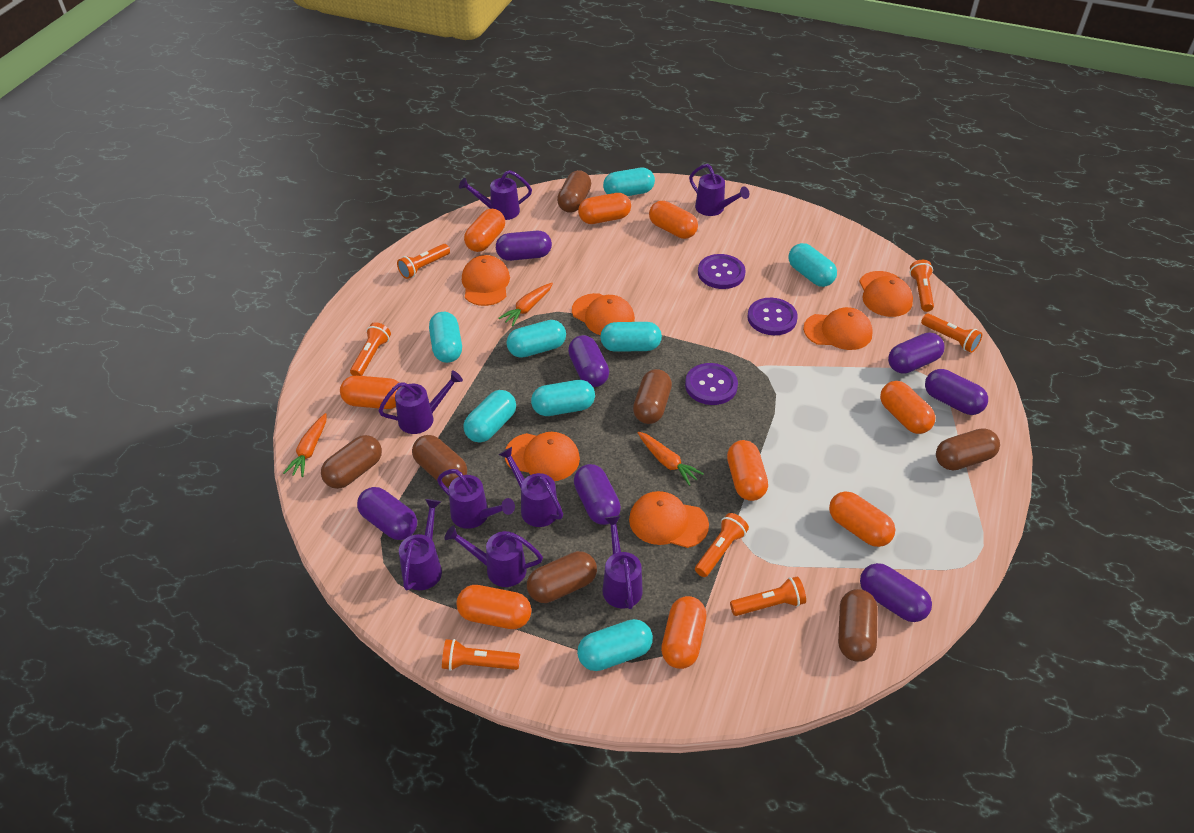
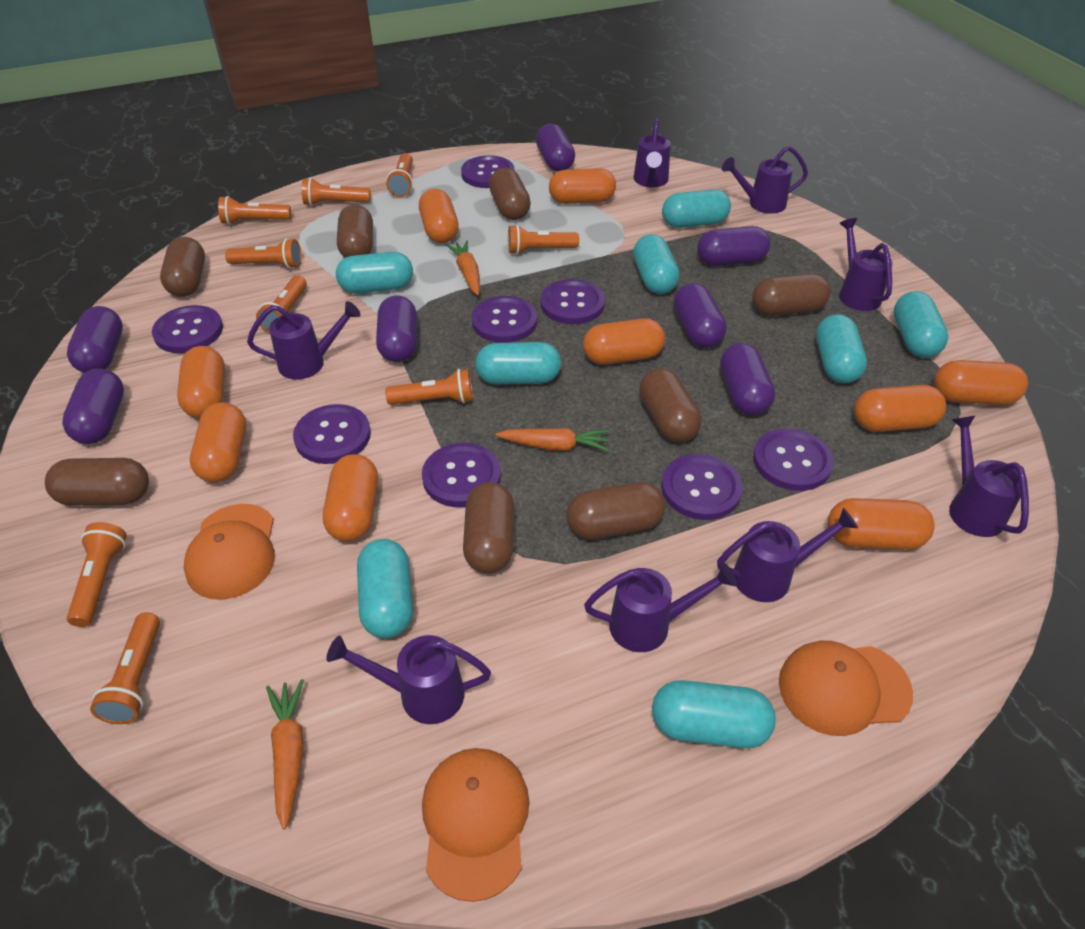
brown capsule: 7 -> 8
orange cap: 6 -> 3
orange flashlight: 7 -> 9
purple button: 3 -> 8

